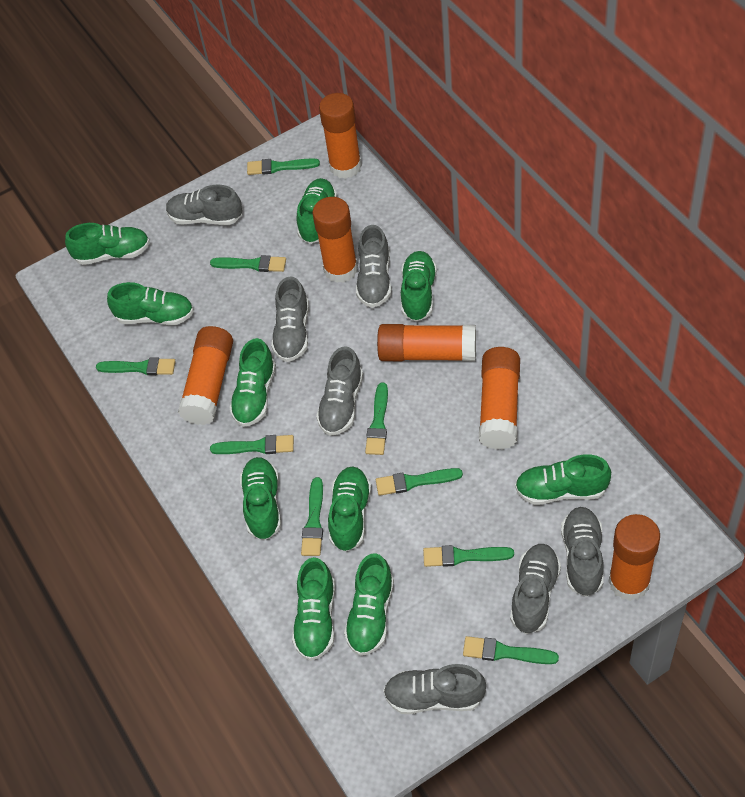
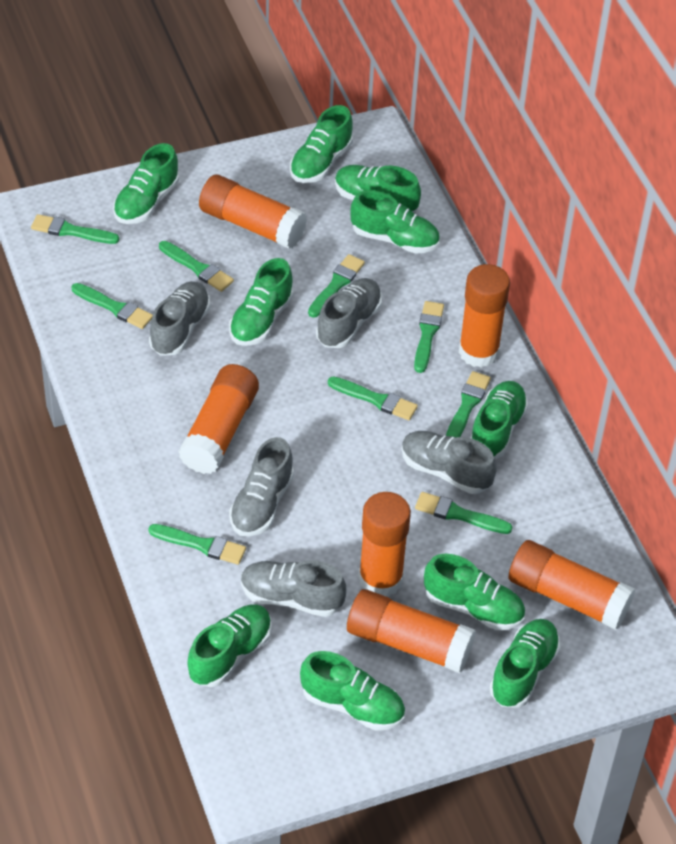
grey shoe: 7 -> 5

